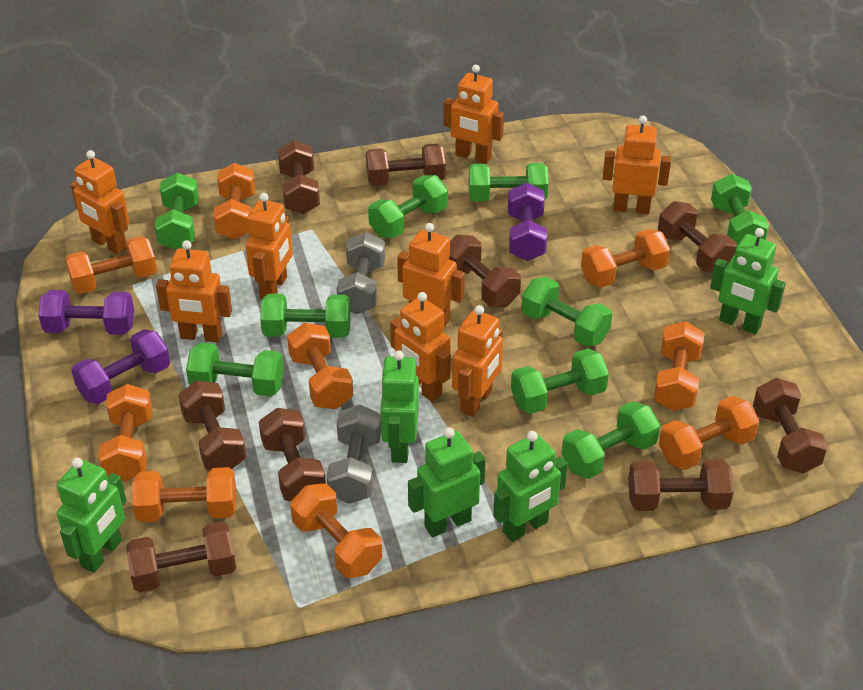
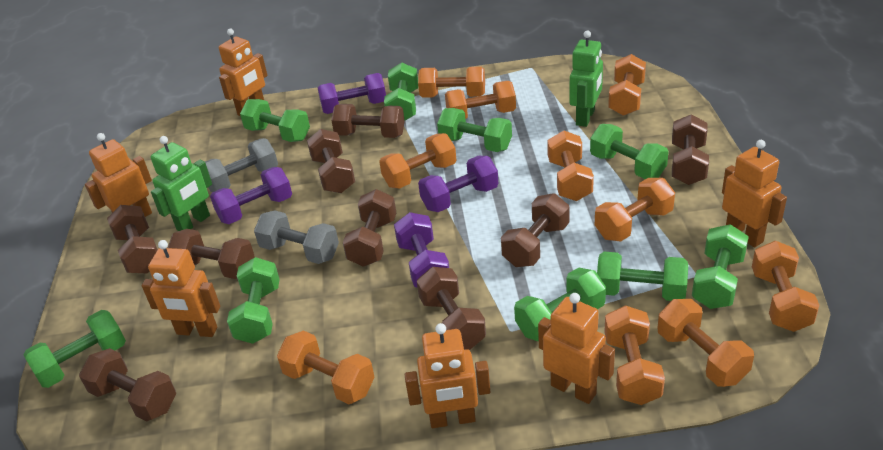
green robot: 5 -> 2
orange dumbbell: 9 -> 10
orange robot: 8 -> 6
purple dumbbell: 3 -> 4

